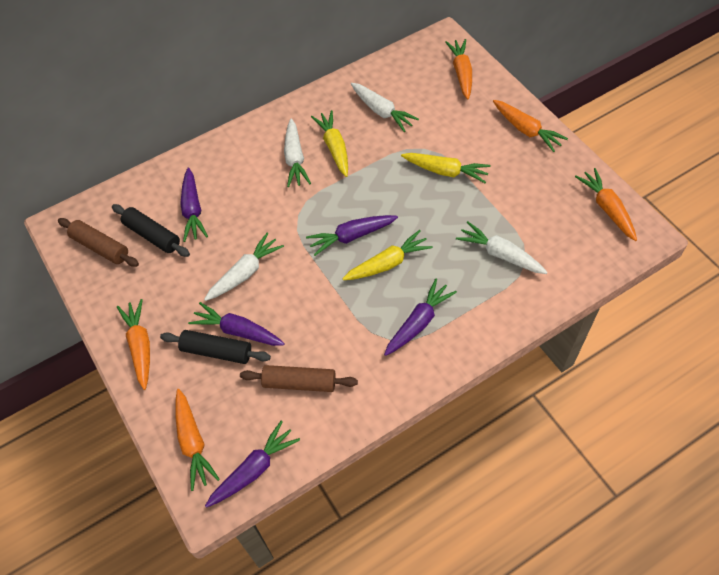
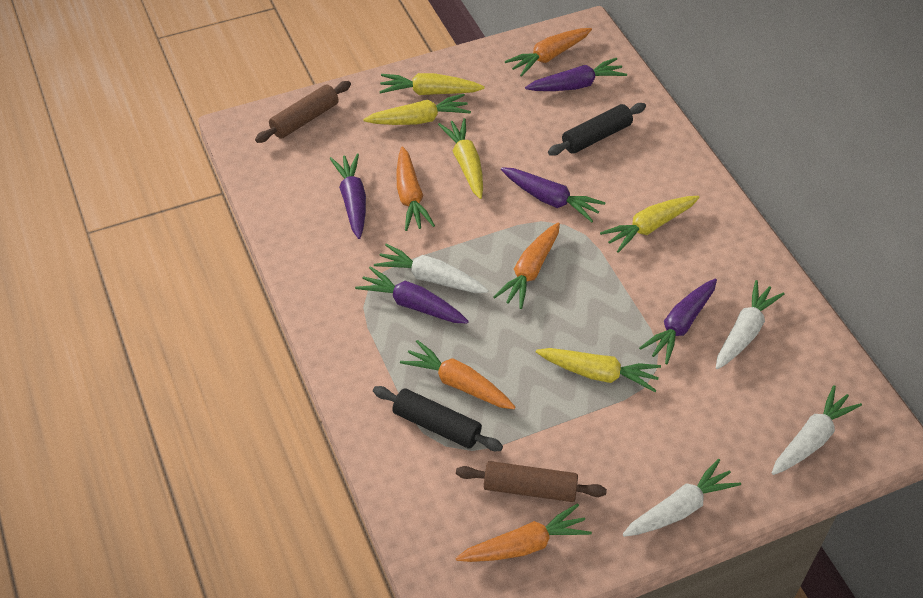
yellow carrot: 3 -> 5

